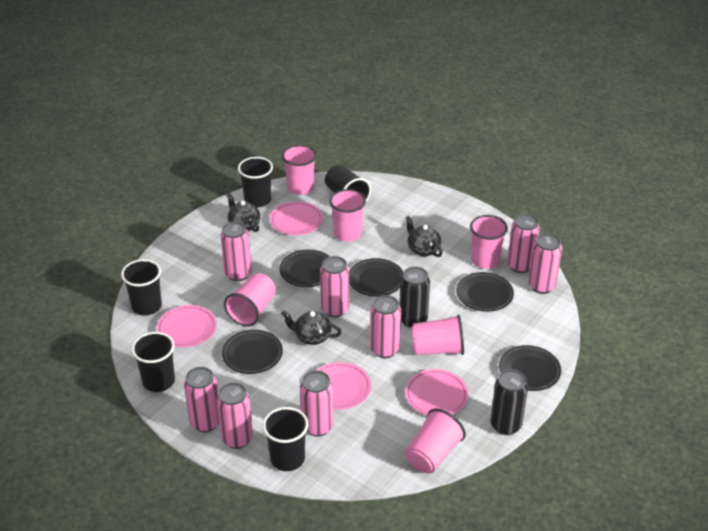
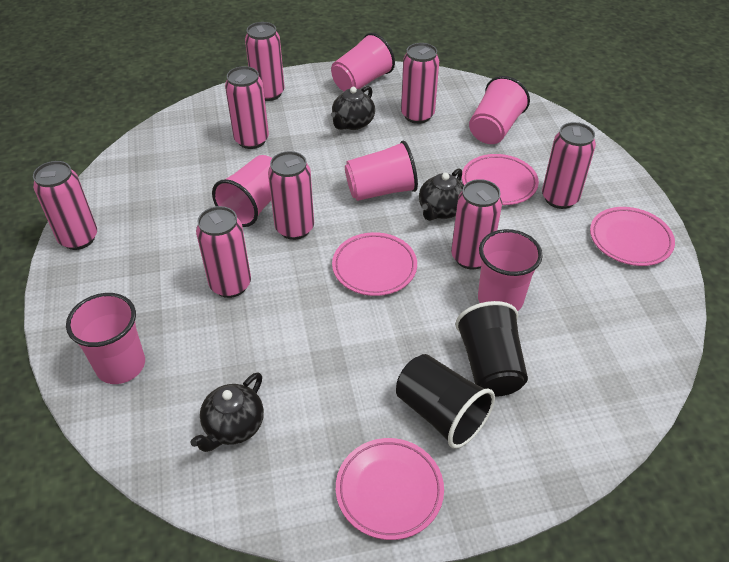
black can: 2 -> 0
black cup: 5 -> 2
black plate: 5 -> 0

